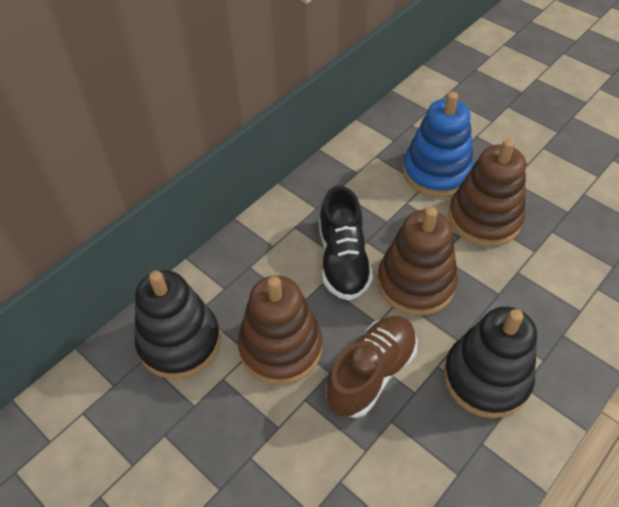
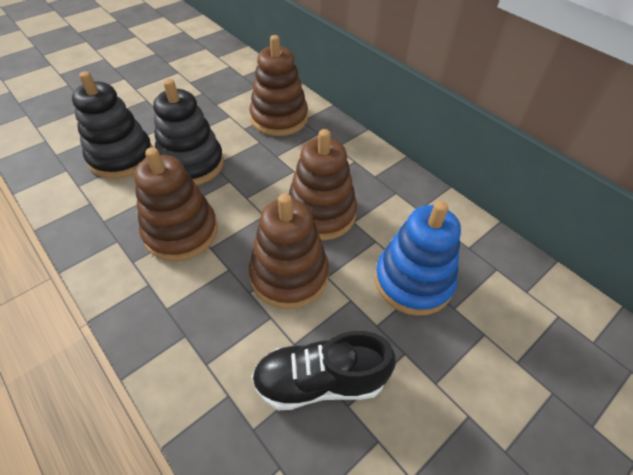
brown shoe: 1 -> 0
brown stacking toy: 3 -> 4

